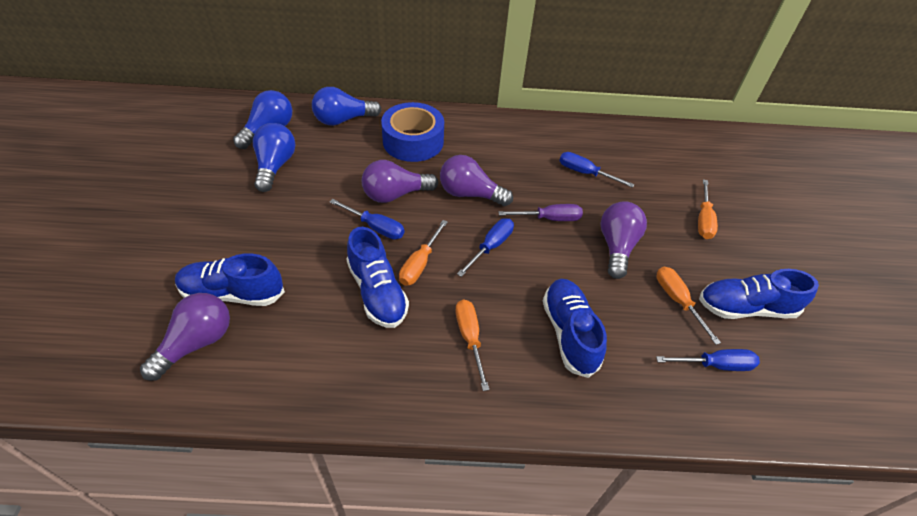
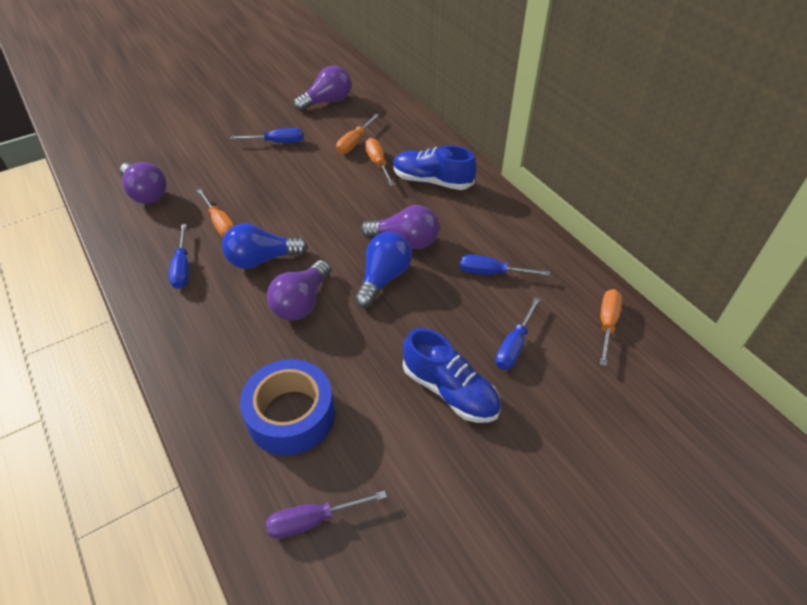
blue light bulb: 3 -> 2
blue shoe: 4 -> 2

